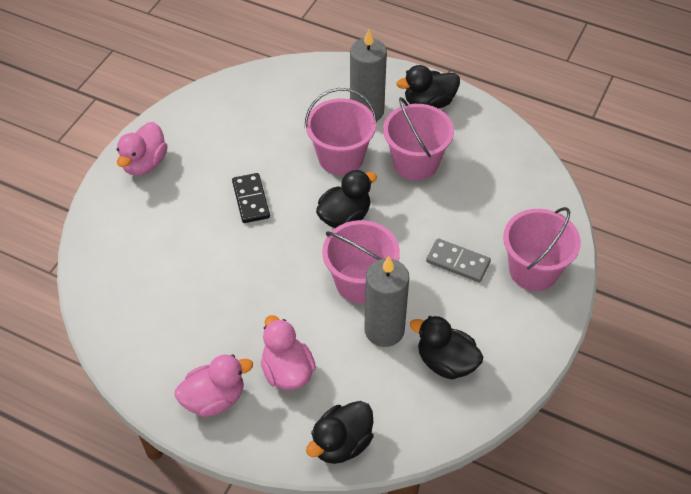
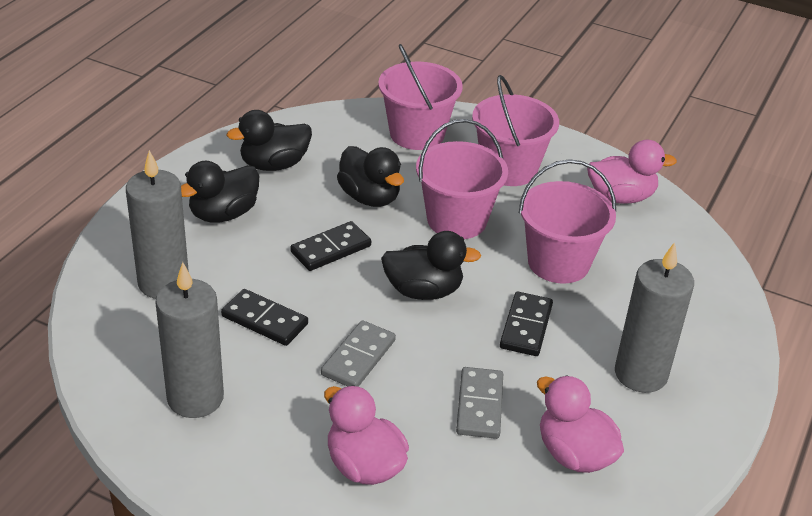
black domino: 1 -> 3
grey candle: 2 -> 3
grey domino: 1 -> 2

